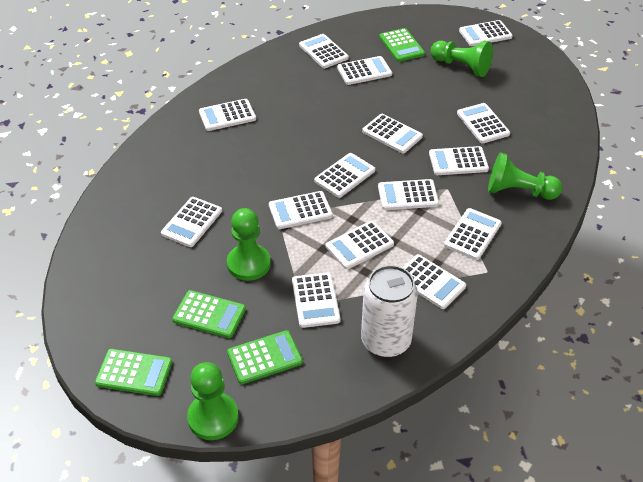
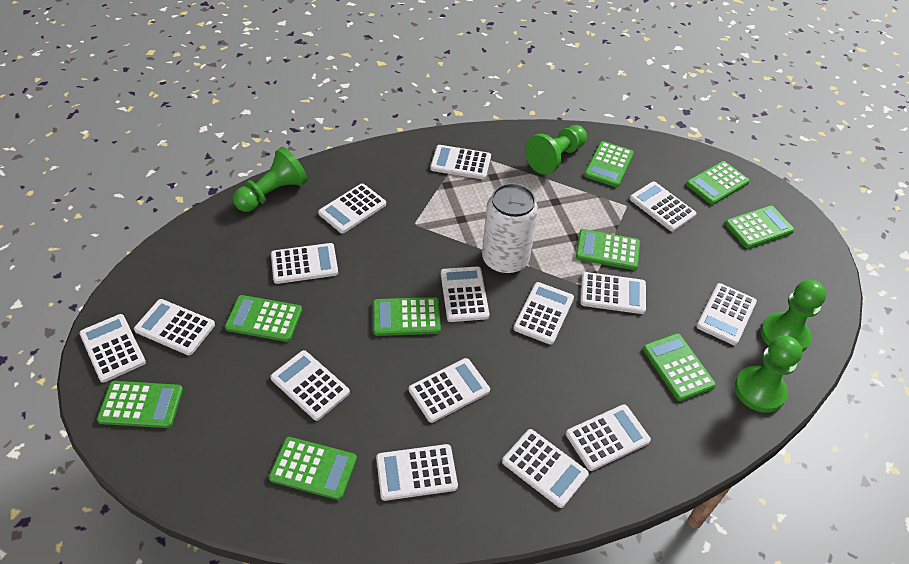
green calculator: 4 -> 9

